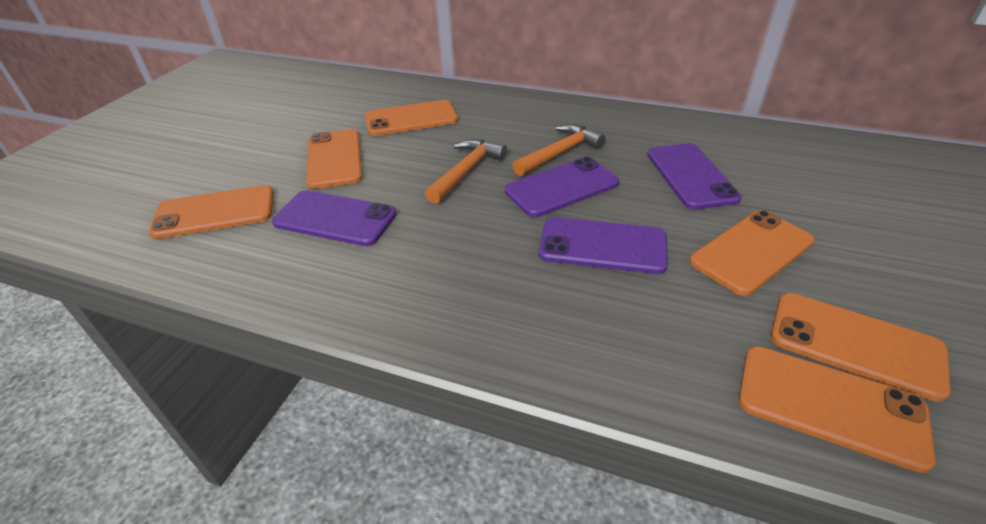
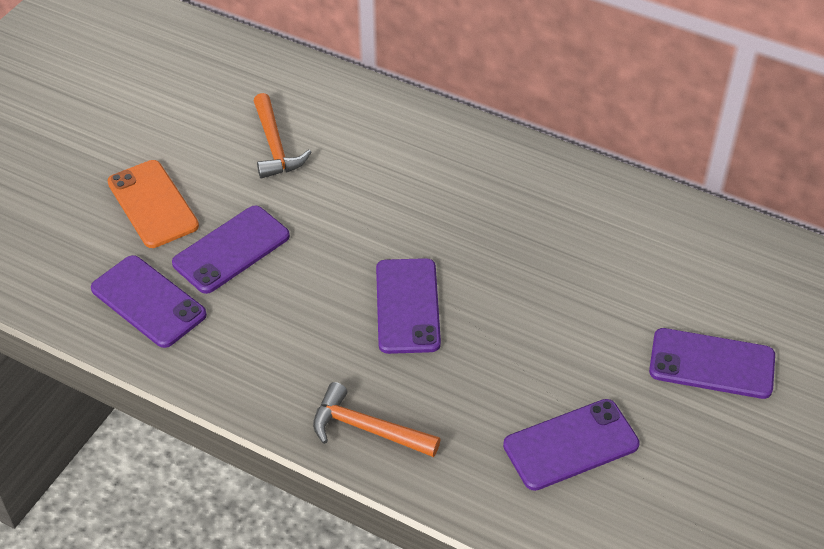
orange phone: 6 -> 1
purple phone: 4 -> 5

